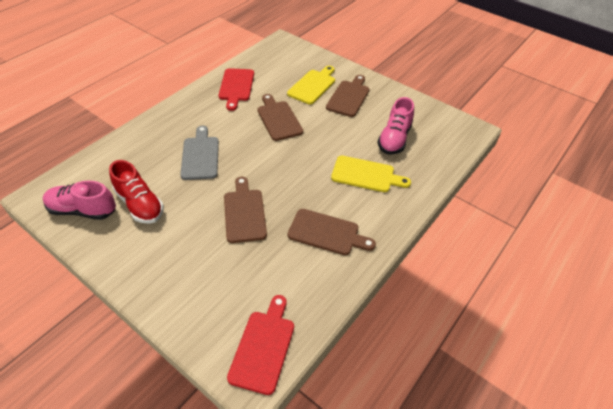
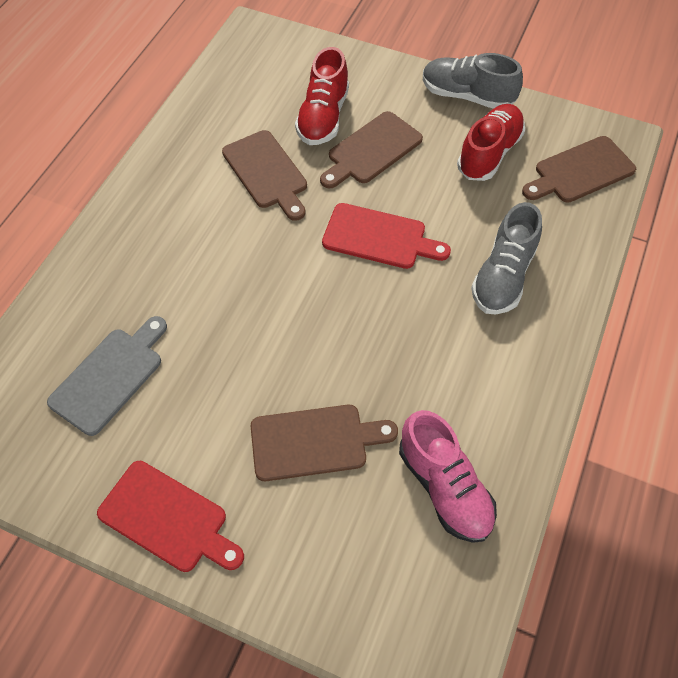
grey shoe: 0 -> 2
pink shoe: 2 -> 1
red shoe: 1 -> 2
yellow cutting board: 2 -> 0

